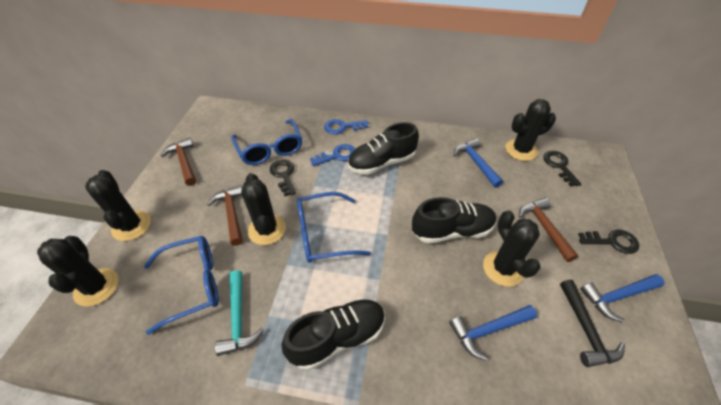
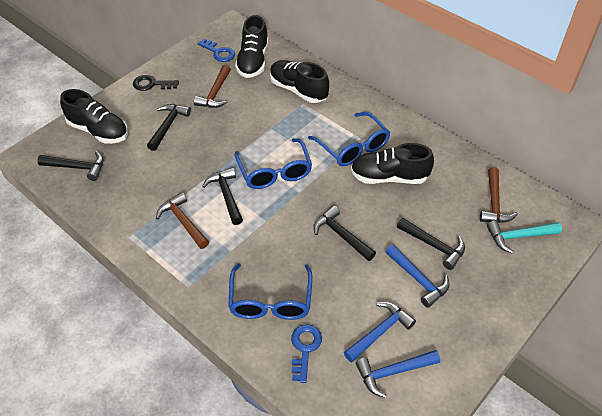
black cactus: 5 -> 0
black hammer: 1 -> 5
black key: 3 -> 1
black shoe: 3 -> 4

